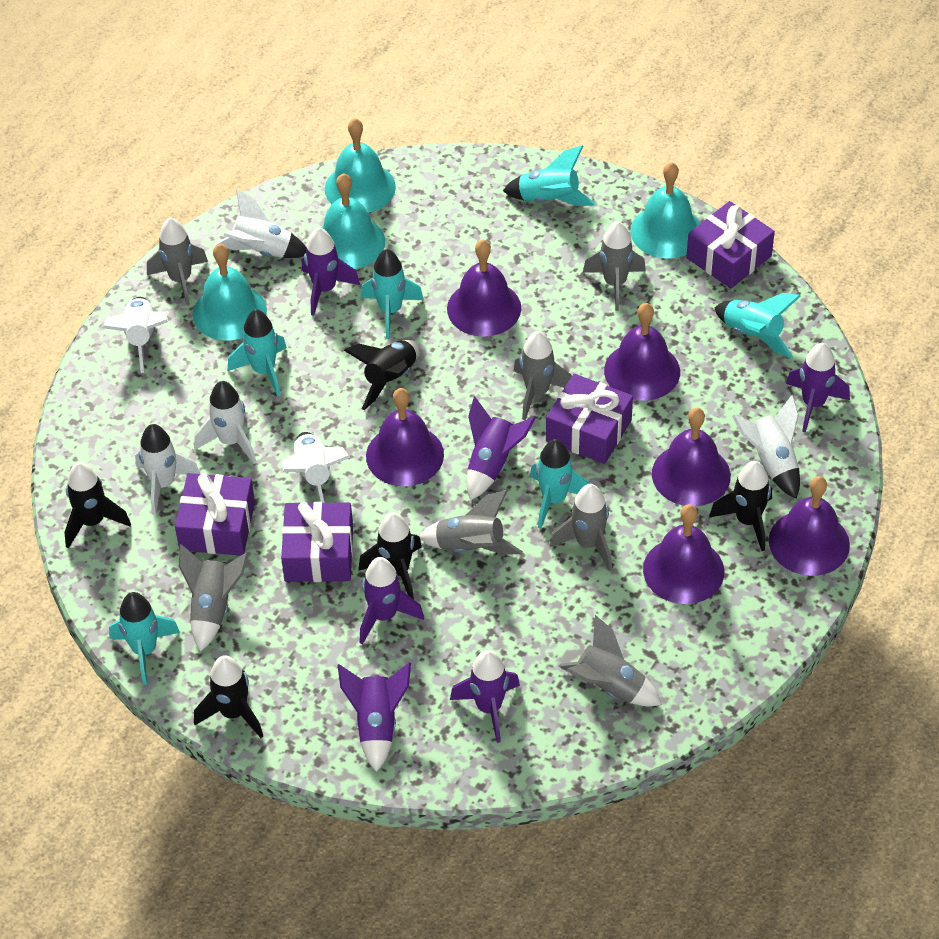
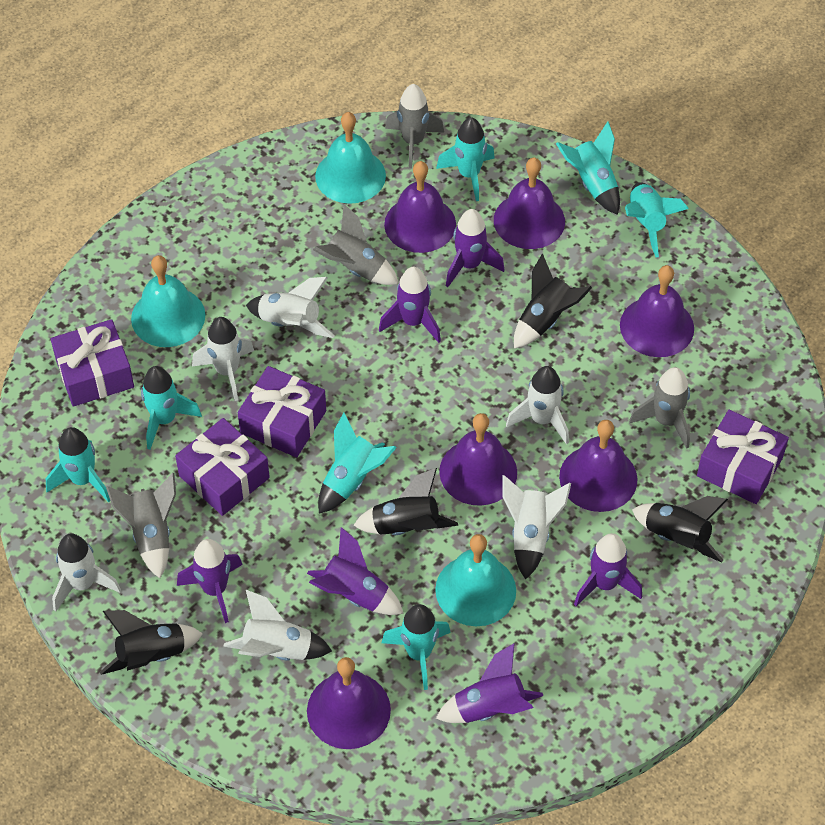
black rocket: 5 -> 4
grey rocket: 7 -> 4
turquoise bell: 4 -> 3
turquoise rocket: 6 -> 7

